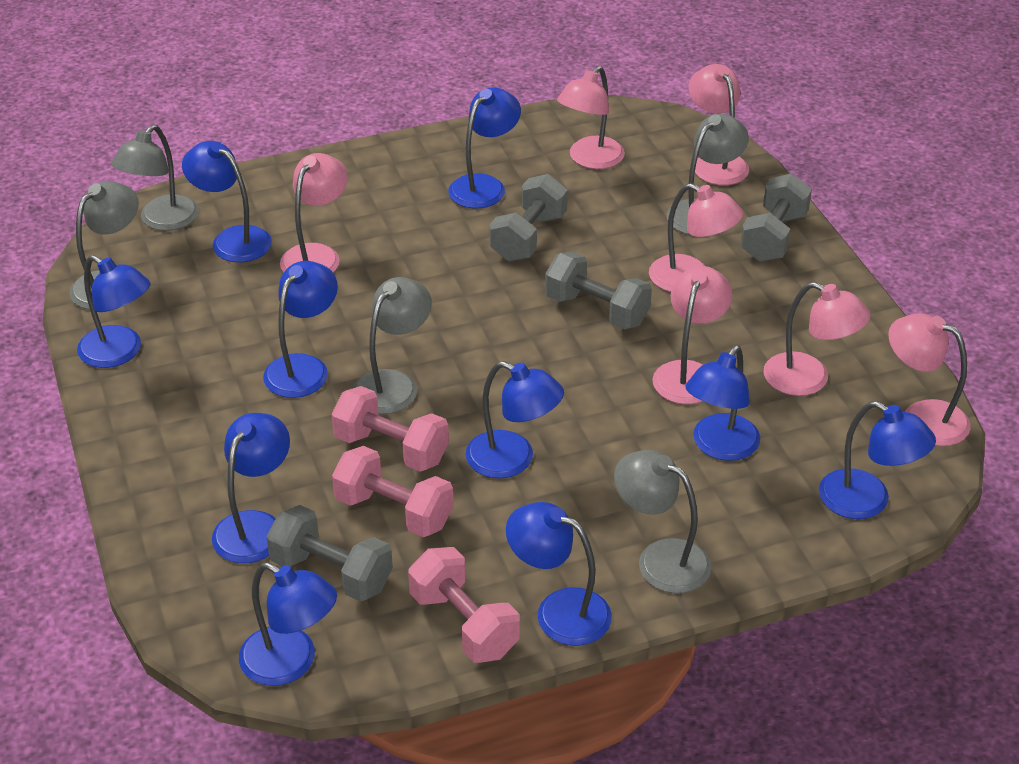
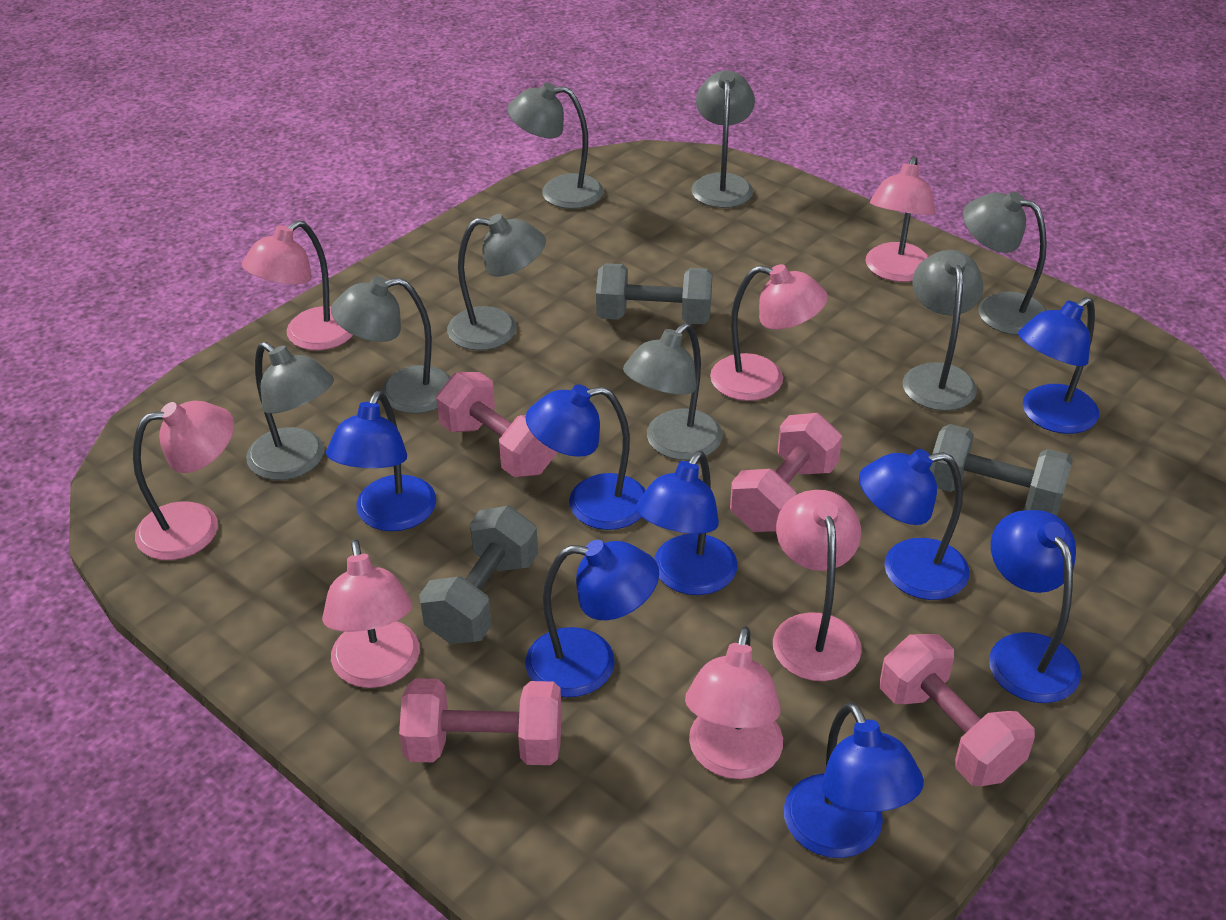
blue lamp: 10 -> 8
grey dumbbell: 4 -> 3
grey lamp: 5 -> 8
pink dumbbell: 3 -> 4

